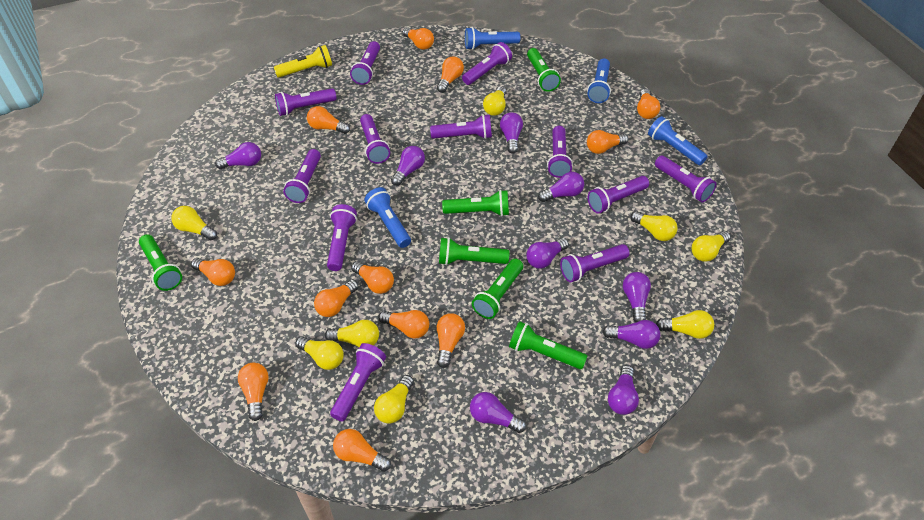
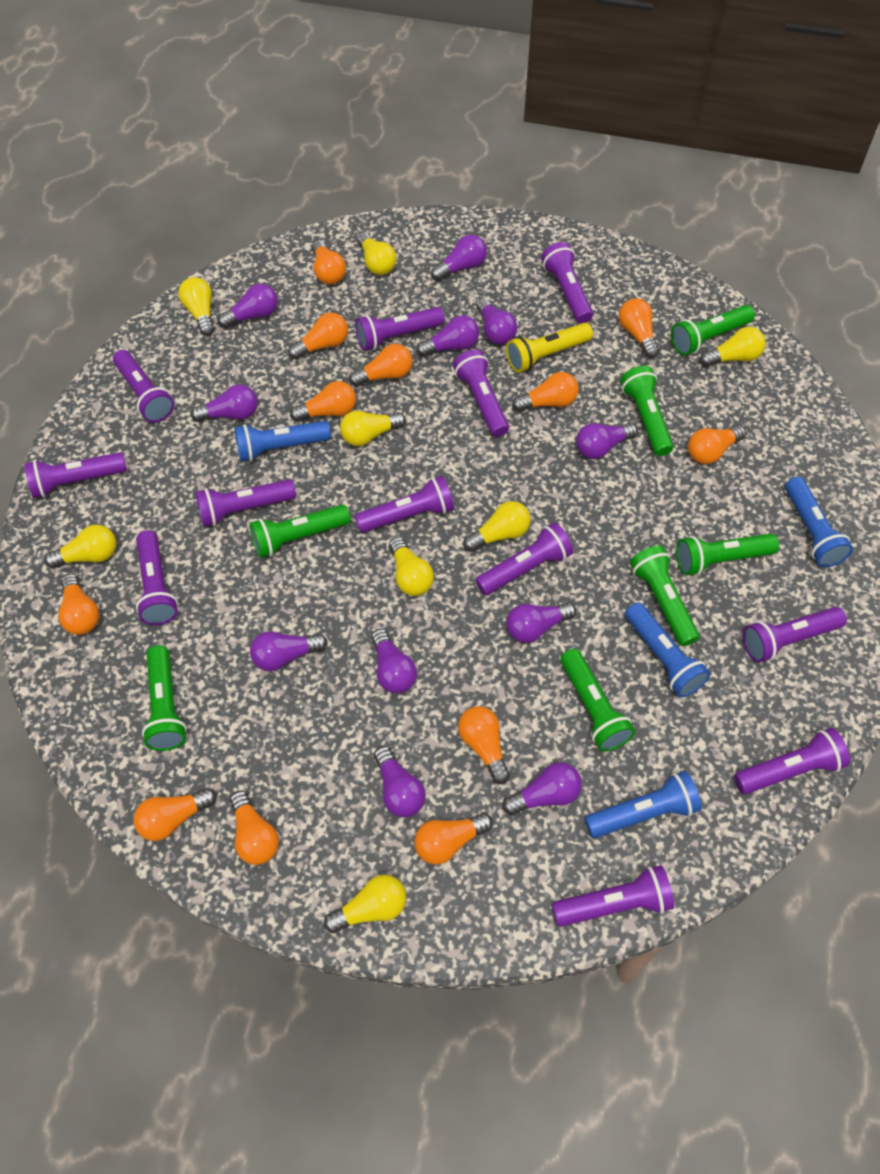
green flashlight: 6 -> 7
purple light bulb: 9 -> 11

